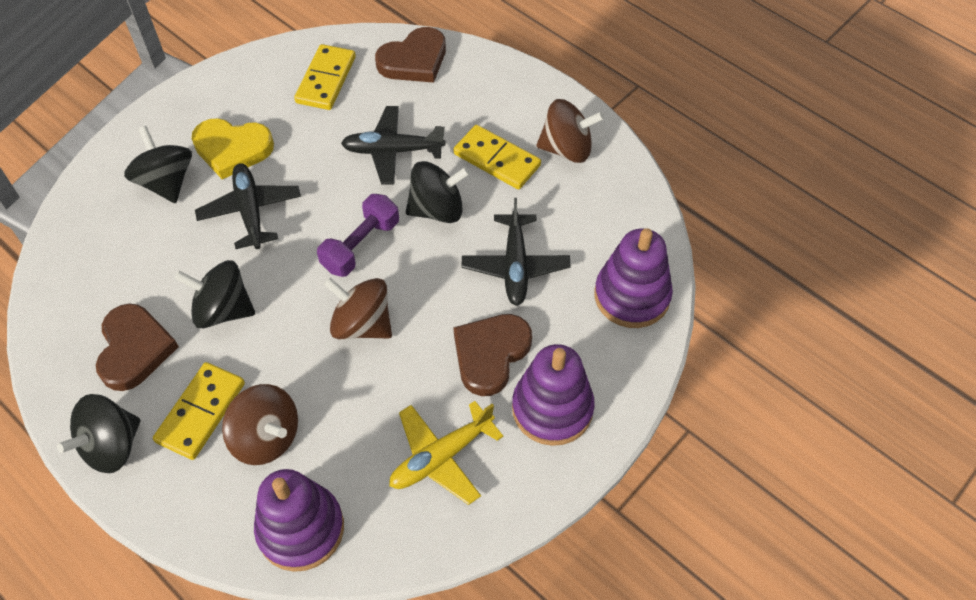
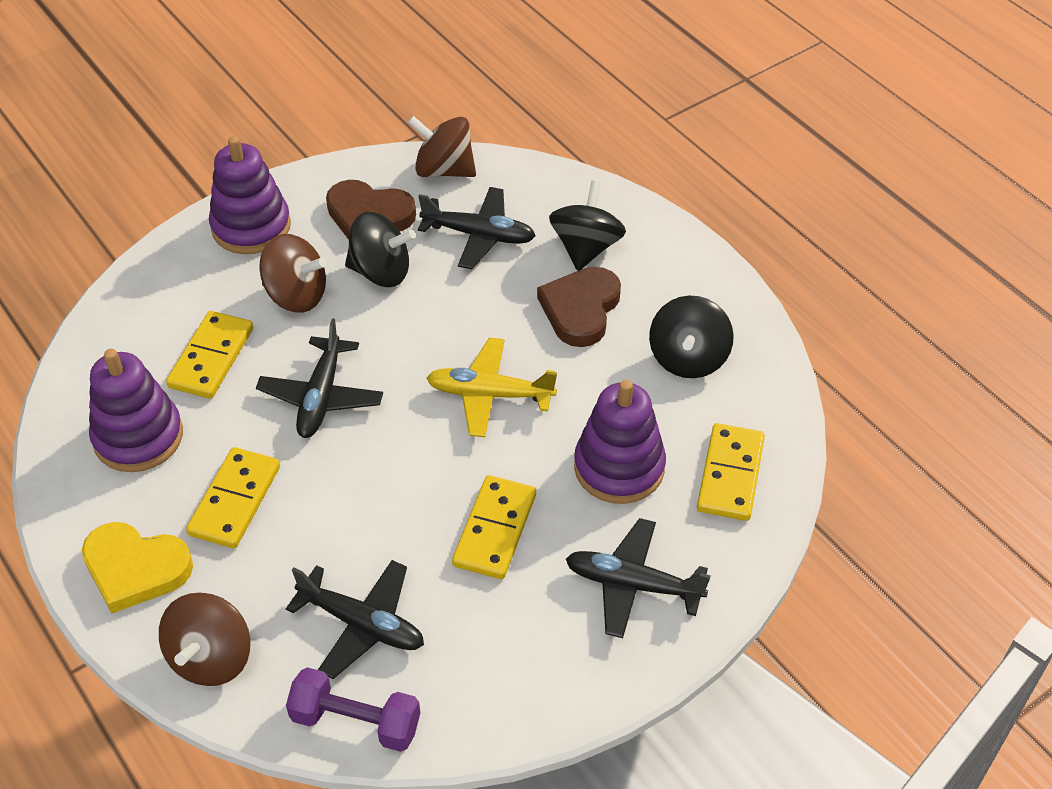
black plane: 3 -> 4
black spinning top: 4 -> 3
brown heart: 3 -> 2
yellow domino: 3 -> 4

